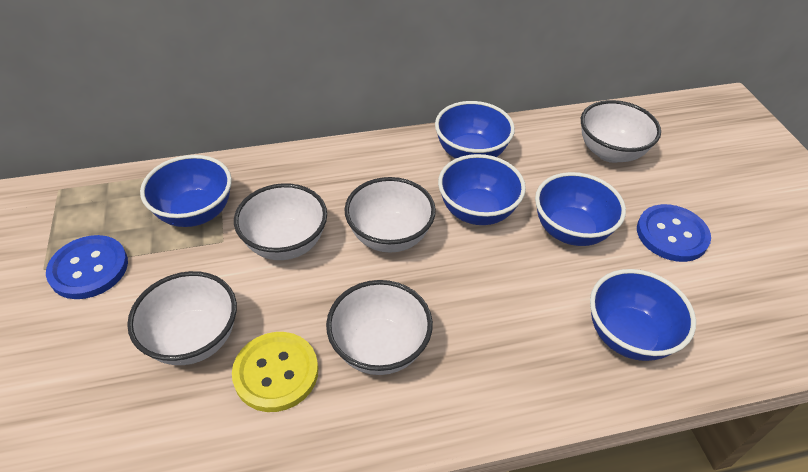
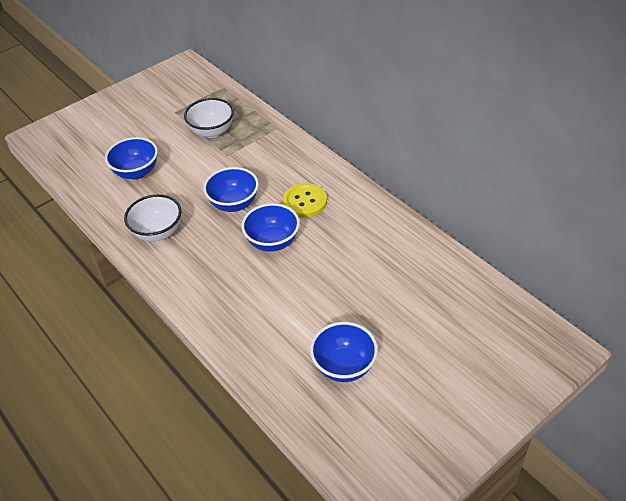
blue bowl: 5 -> 4
blue button: 2 -> 0
white bowl: 5 -> 2

